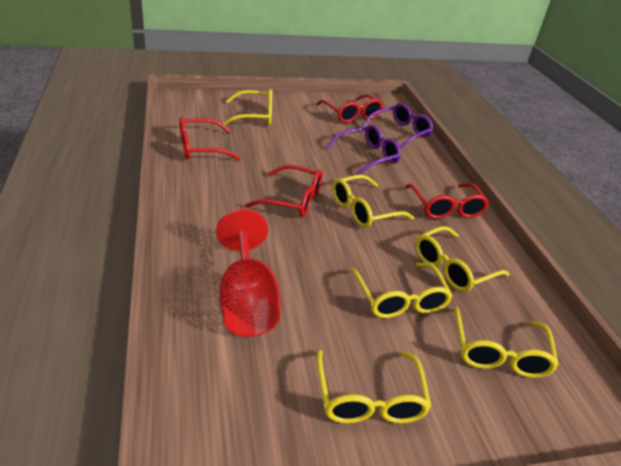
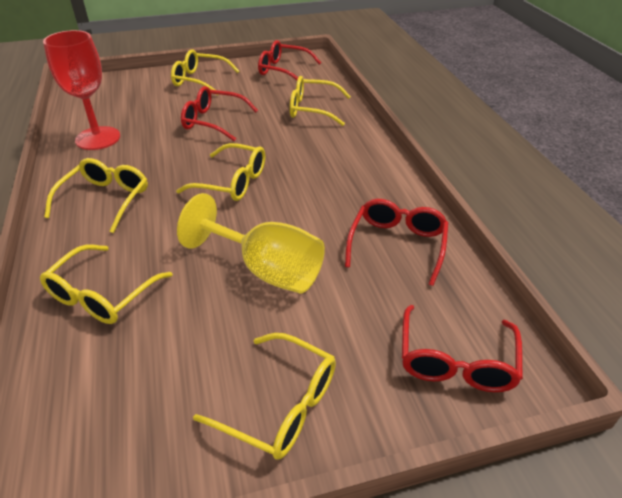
purple glasses: 2 -> 0
yellow goblet: 0 -> 1

